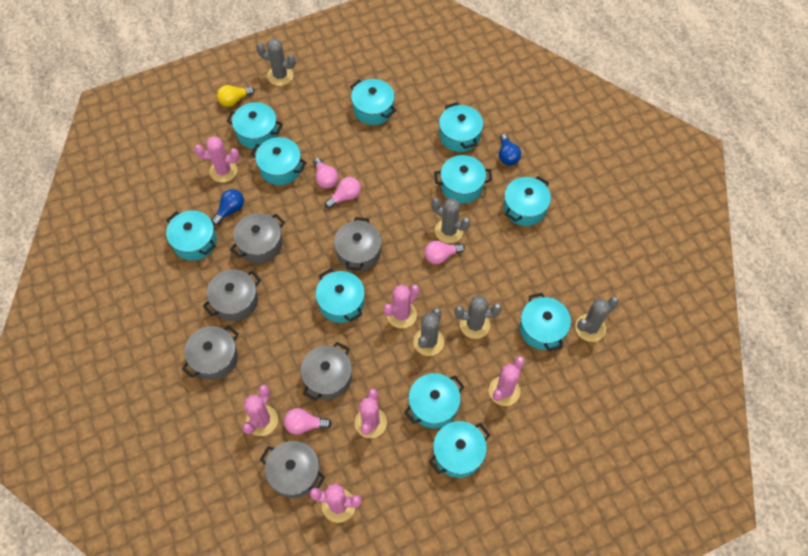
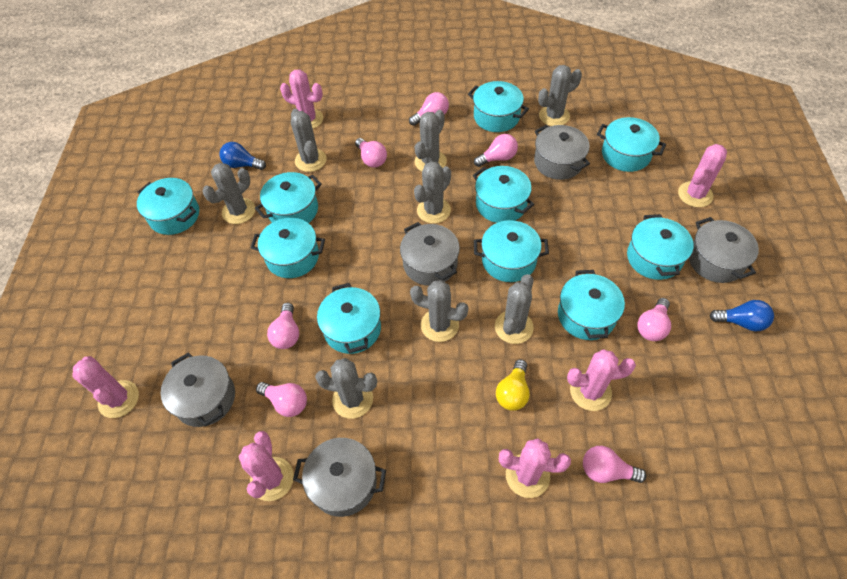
grey cactus: 5 -> 8
grey pot: 6 -> 5
pink light bulb: 4 -> 7
turquoise pot: 11 -> 10

